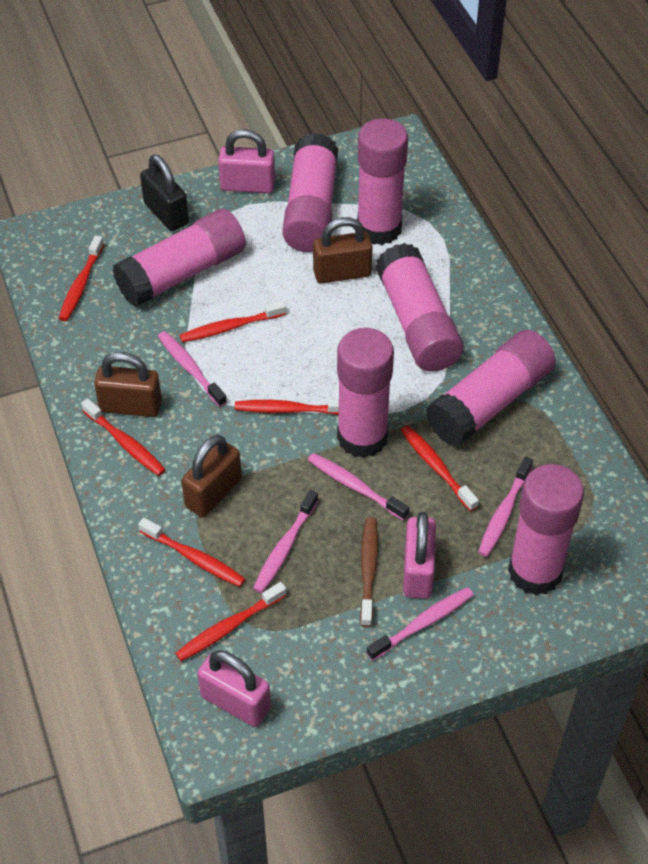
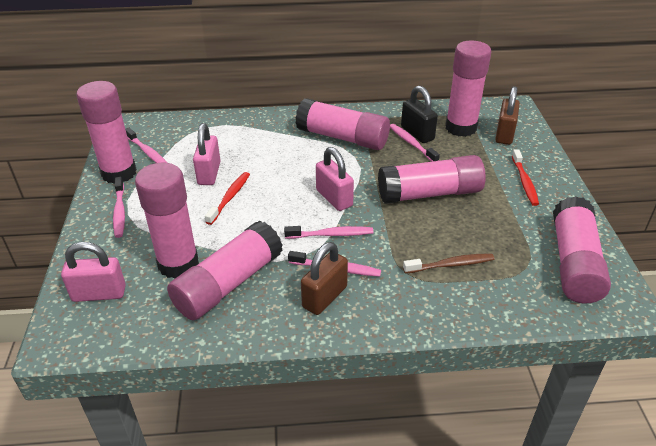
brown padlock: 3 -> 2
red toothbrush: 7 -> 2

